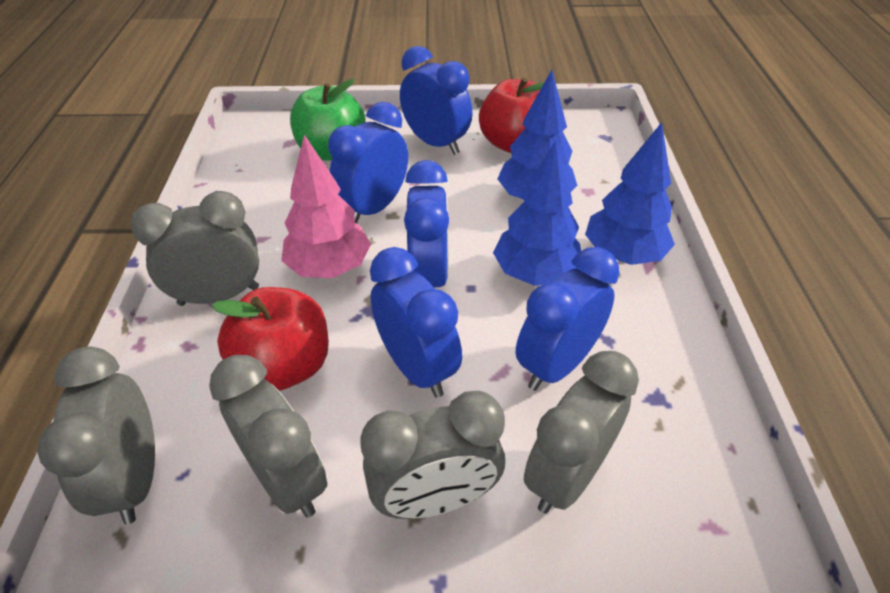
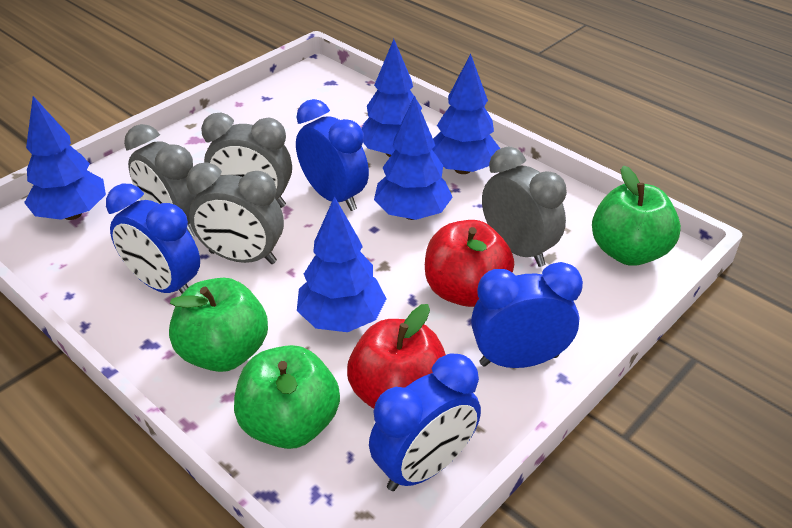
blue clock: 5 -> 4
blue tree: 3 -> 5
green apple: 1 -> 3
grey clock: 5 -> 4
pink tree: 1 -> 0

